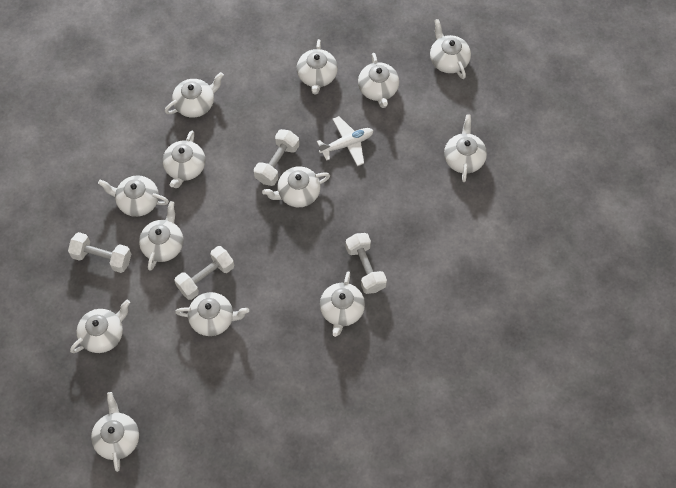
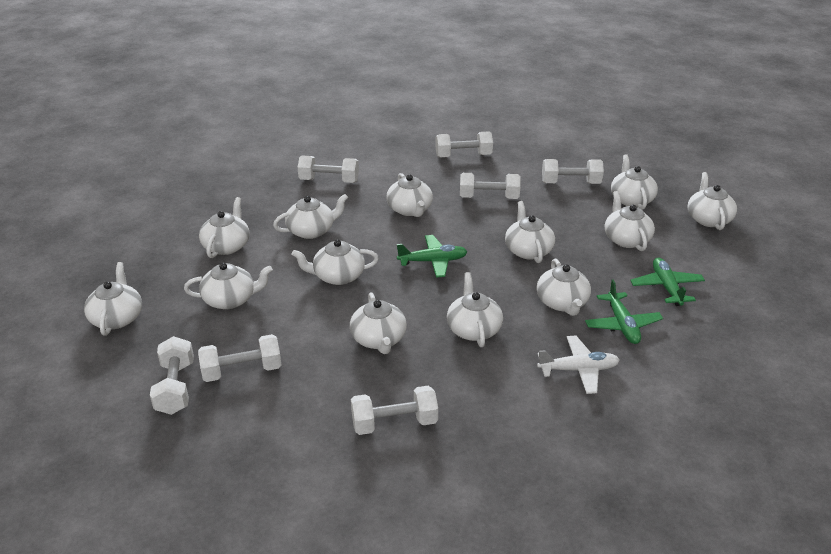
green plane: 0 -> 3
white dumbbell: 4 -> 7

